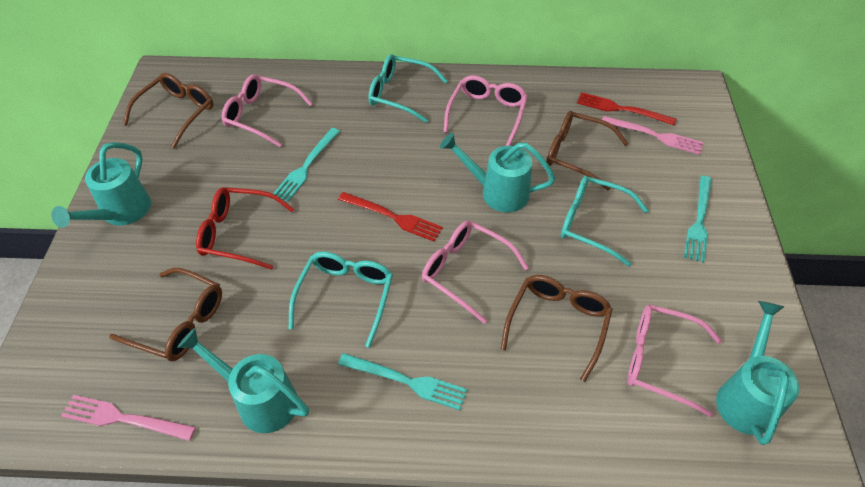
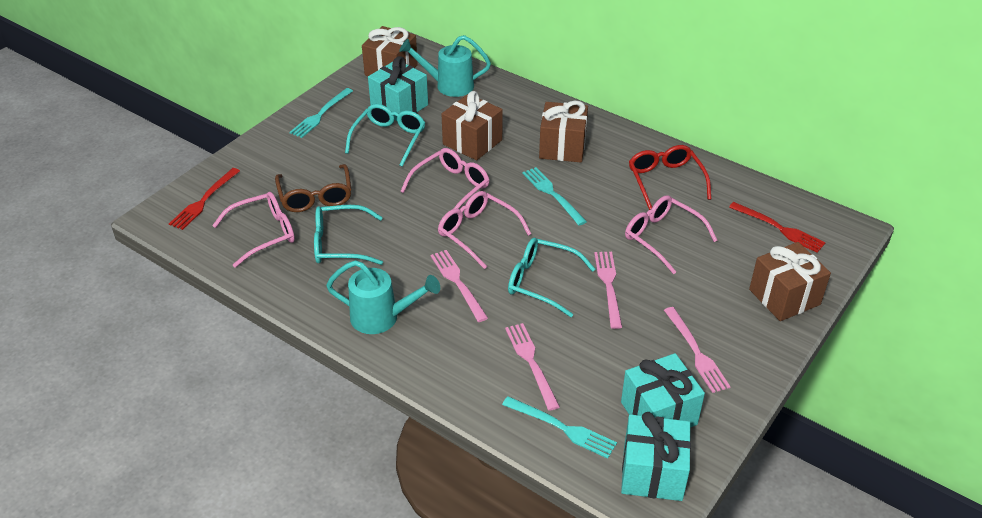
brown gift: 0 -> 4
brown glasses: 4 -> 1
pink fork: 2 -> 4
turquoise gift: 0 -> 3
turquoise watering can: 4 -> 2

